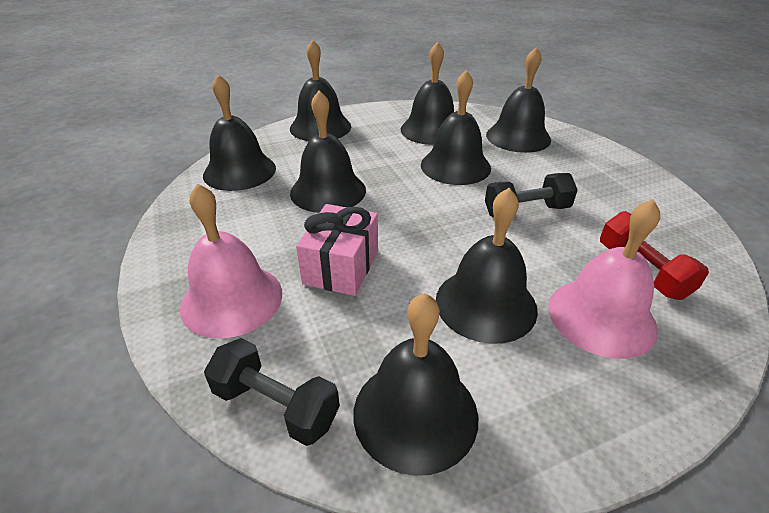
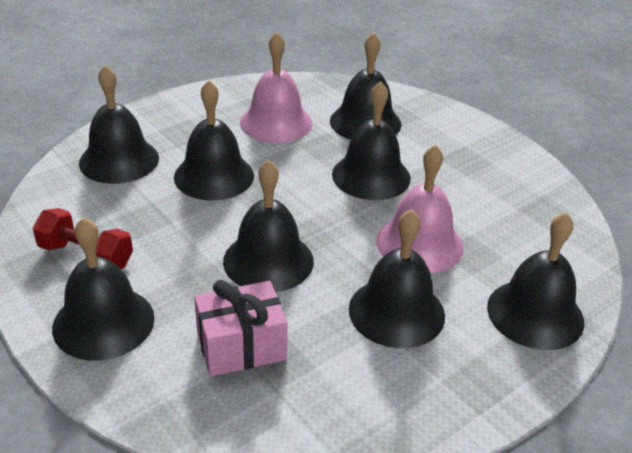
black dumbbell: 2 -> 0

